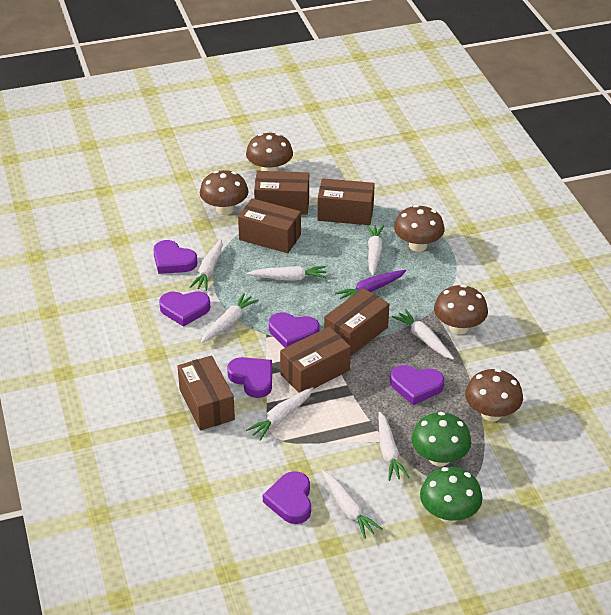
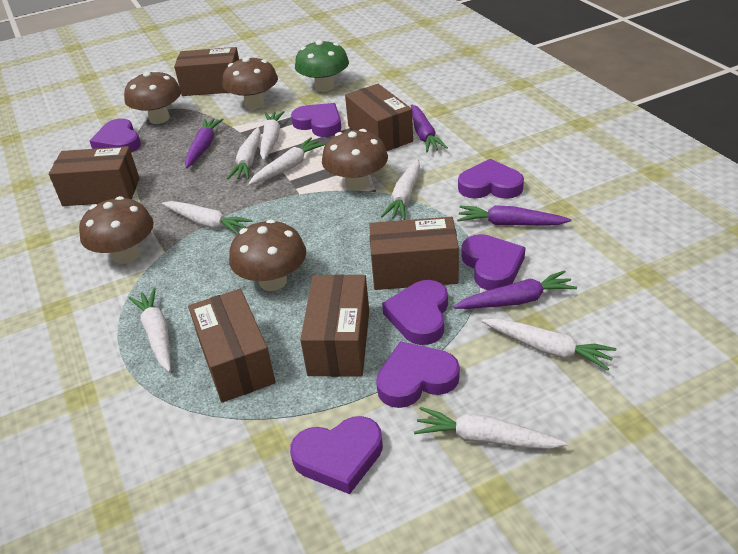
green mushroom: 2 -> 1
purple carrot: 1 -> 4
purple heart: 6 -> 7

